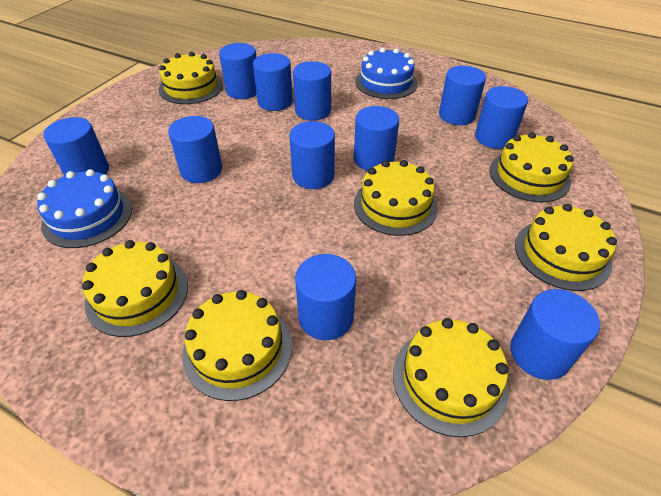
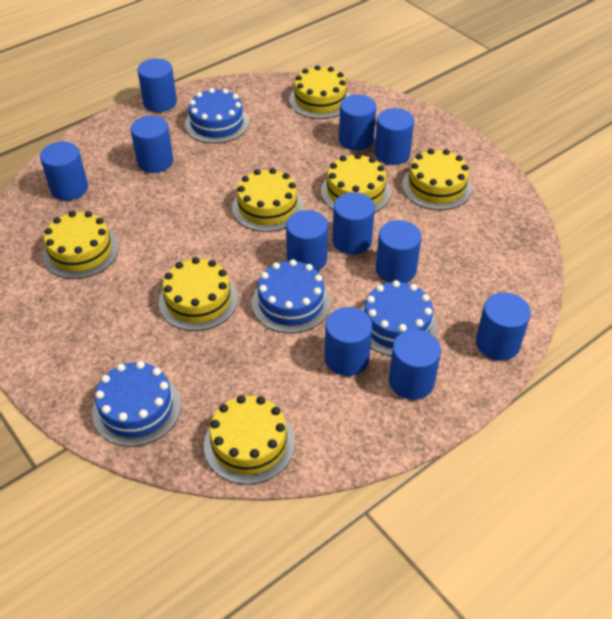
blue cake: 2 -> 4

